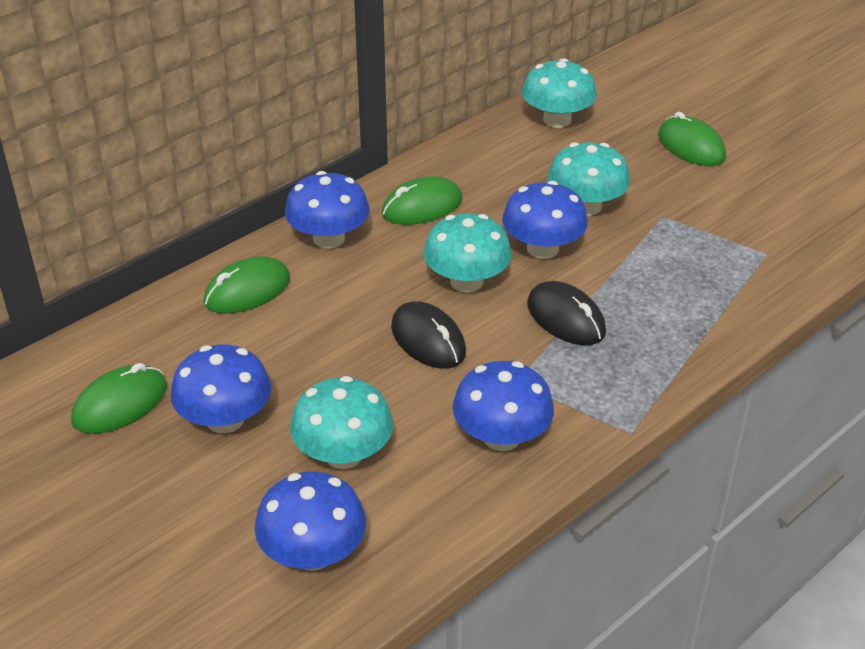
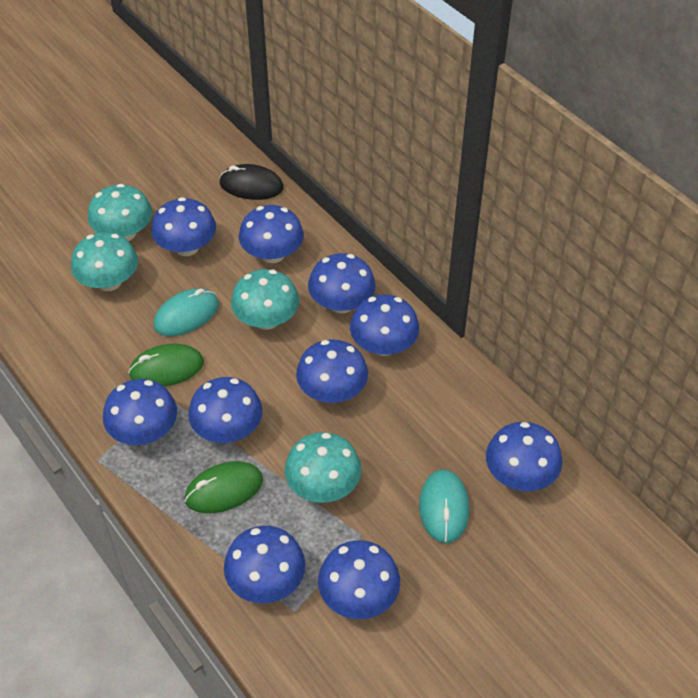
black mouse: 2 -> 1
blue mushroom: 5 -> 10
green mouse: 4 -> 2
turquoise mouse: 0 -> 2

